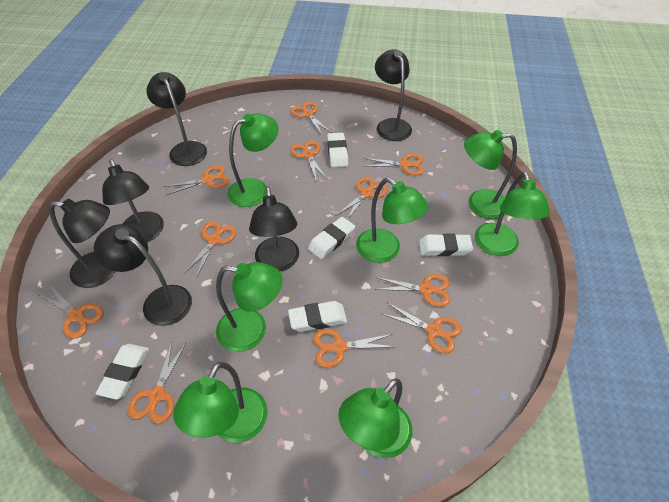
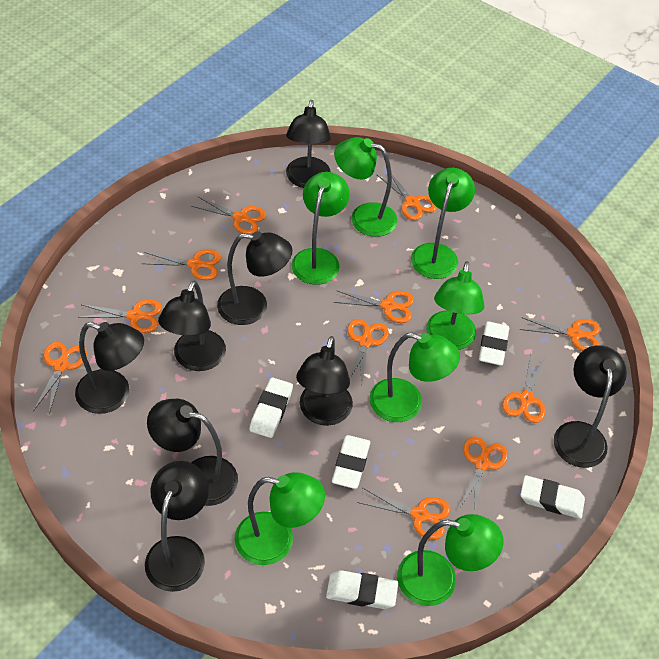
black lamp: 6 -> 8

